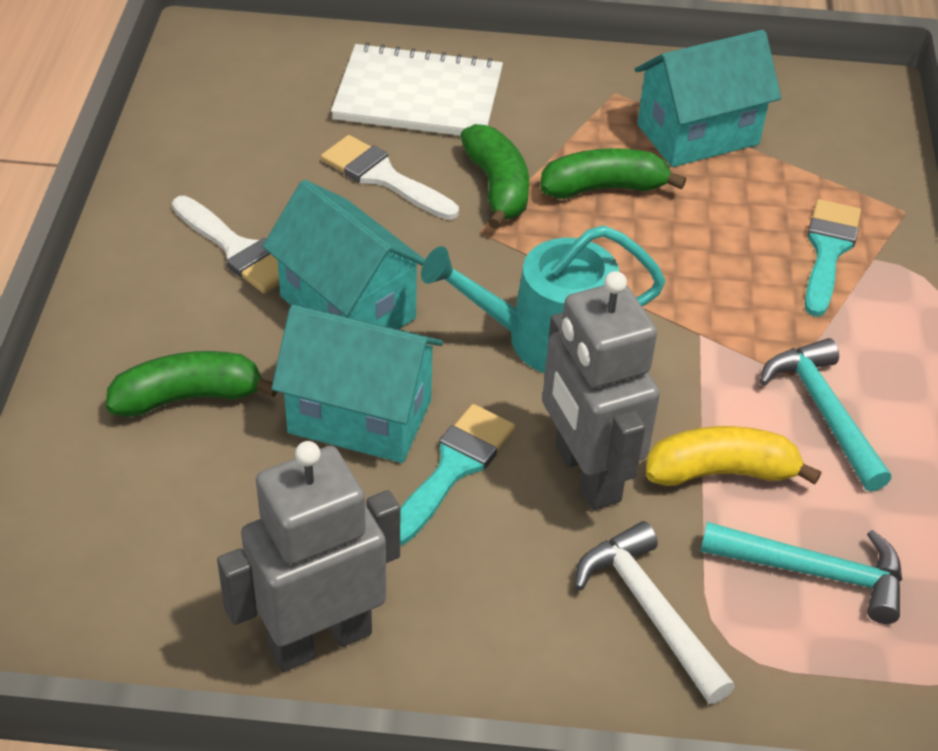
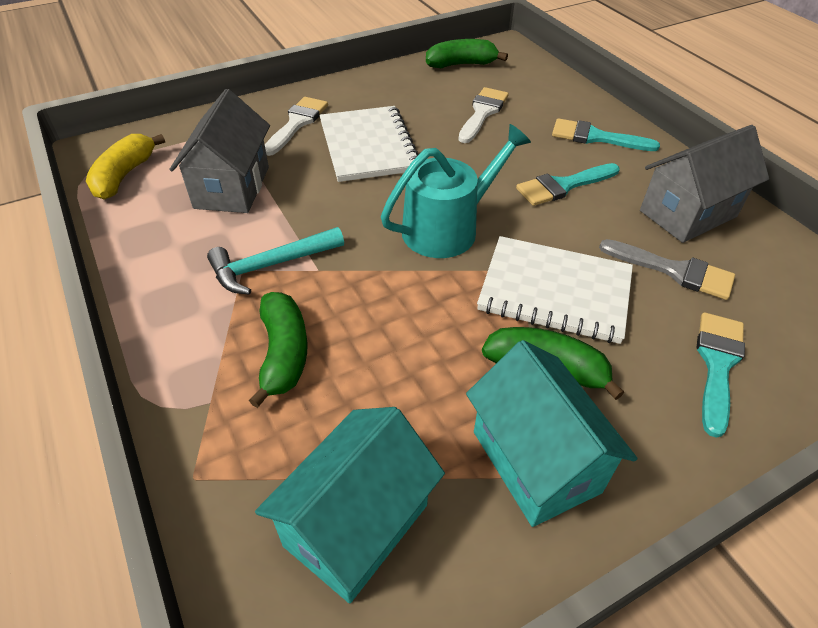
grey brush: 0 -> 1
grey house: 0 -> 2
grey robot: 2 -> 0
turquoise brush: 2 -> 3
turquoise hammer: 2 -> 1
turquoise house: 3 -> 2
white hammer: 1 -> 0
white notebook: 1 -> 2

